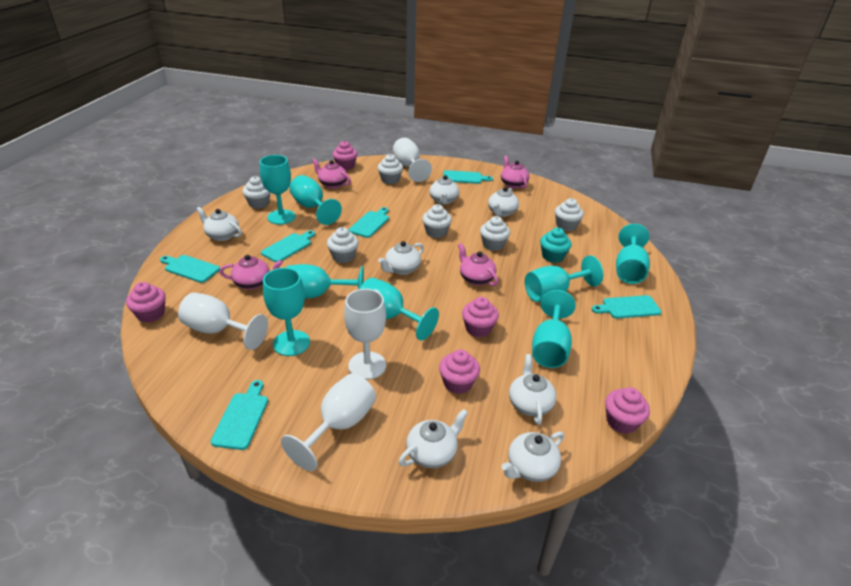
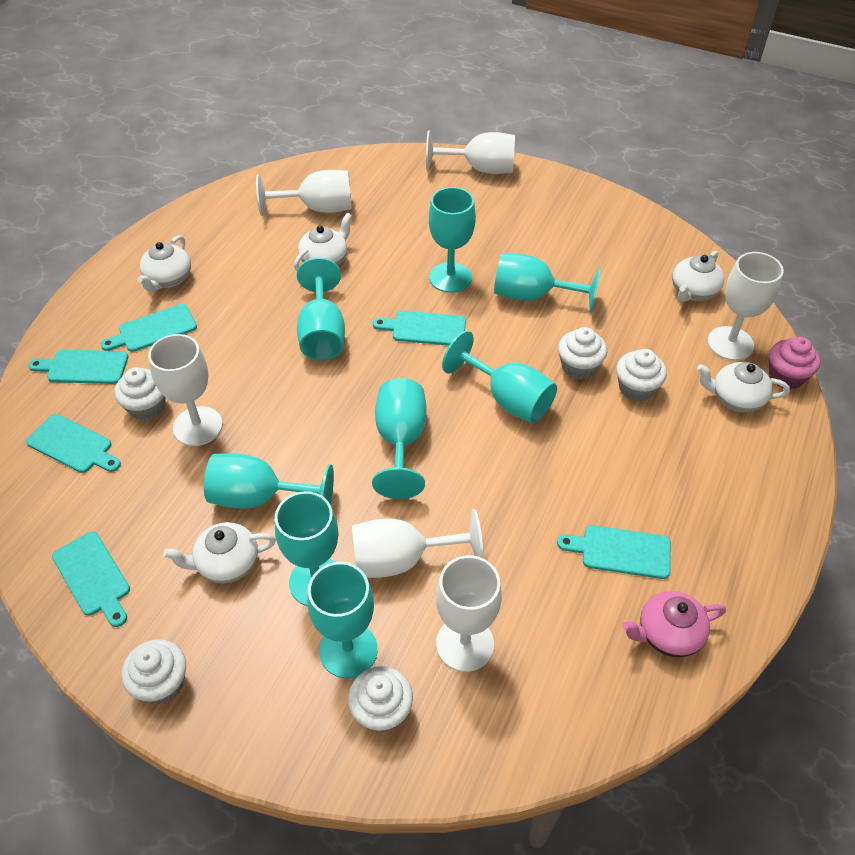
pink cupcake: 5 -> 1
pink teapot: 4 -> 1
turquoise cupcake: 1 -> 0
white cupcake: 6 -> 5
white goblet: 4 -> 6
white teapot: 7 -> 5

